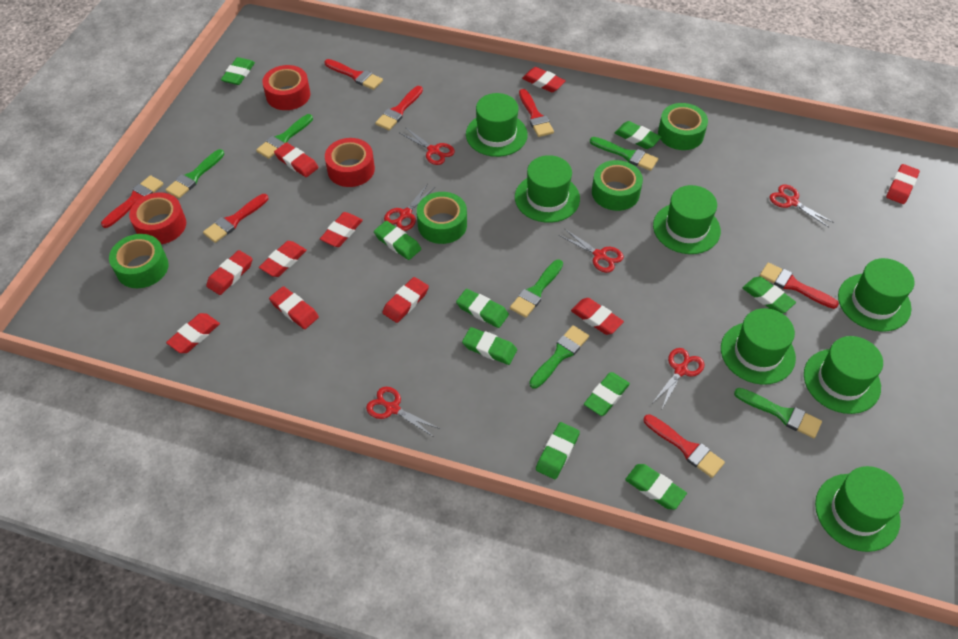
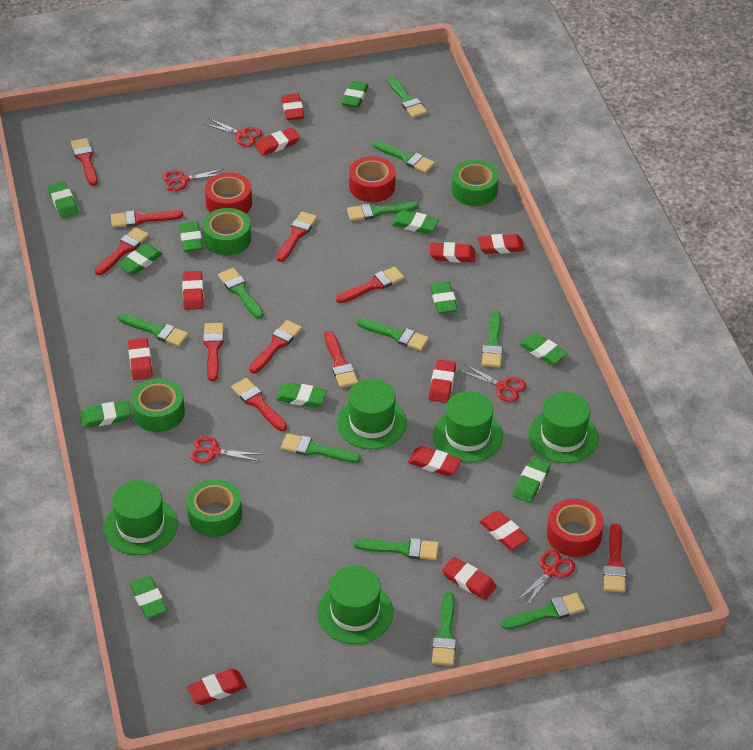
green brush: 6 -> 11
green eraser: 9 -> 11
green hat: 7 -> 5
red brush: 7 -> 10
red eraser: 10 -> 11
red scissors: 6 -> 5

